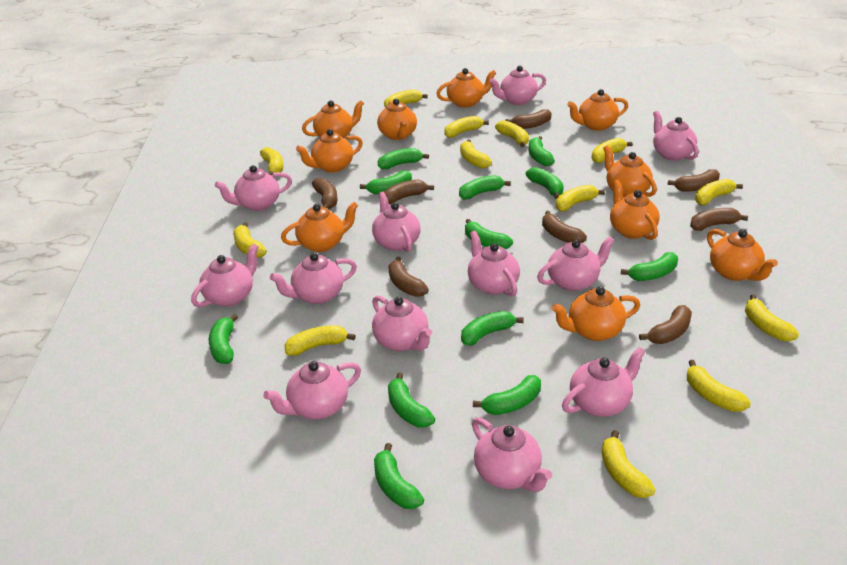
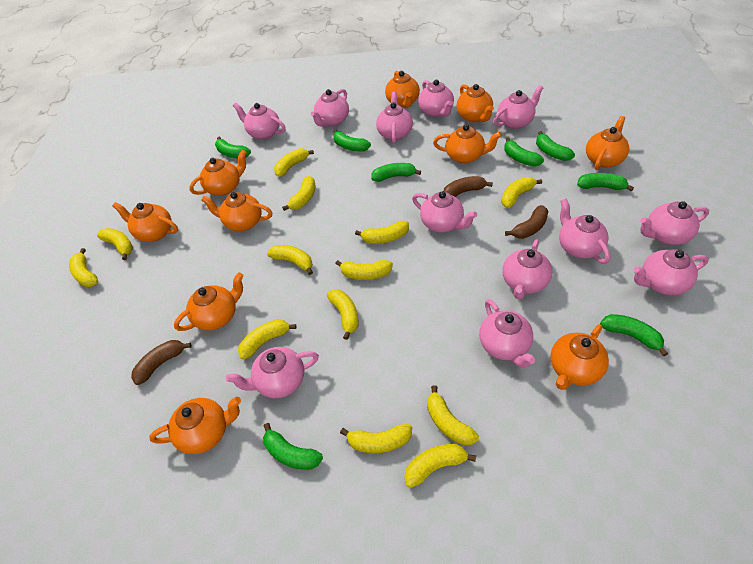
brown banana: 8 -> 3
green banana: 12 -> 8

